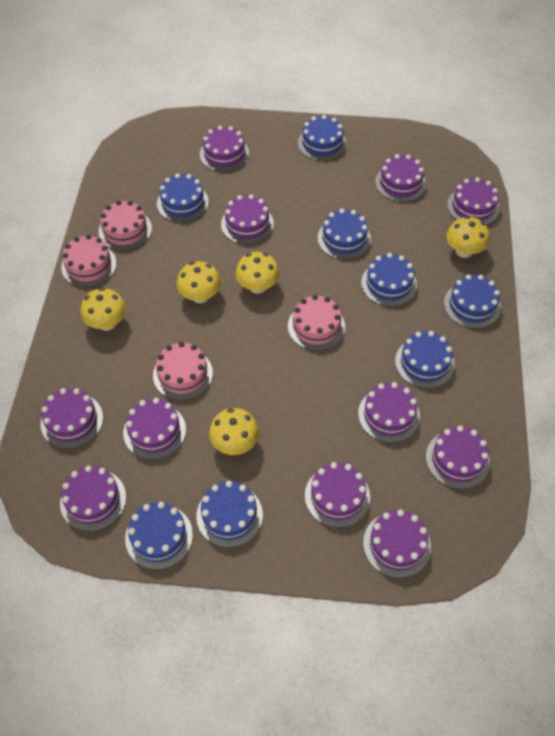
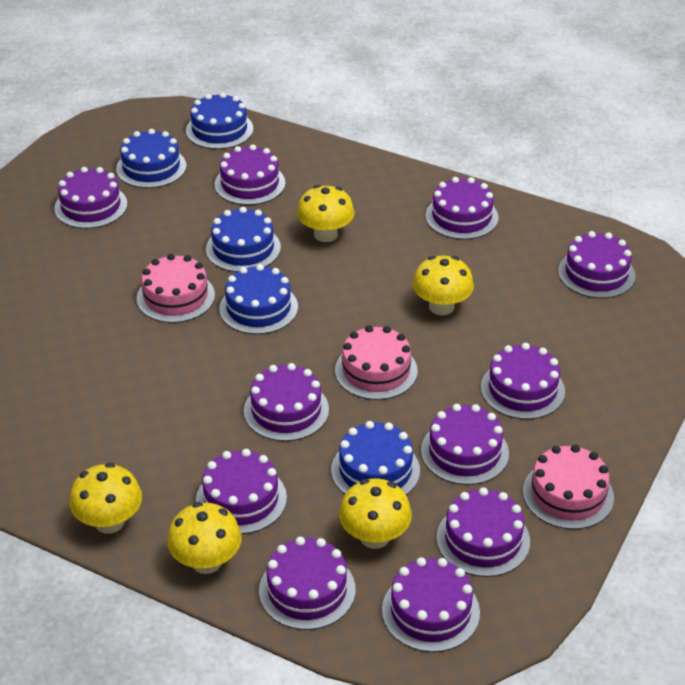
blue cake: 8 -> 5
pink cake: 4 -> 3

